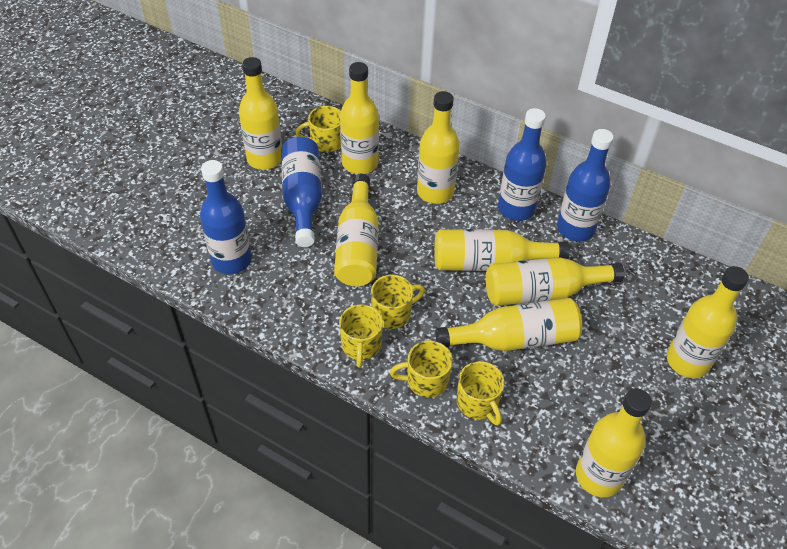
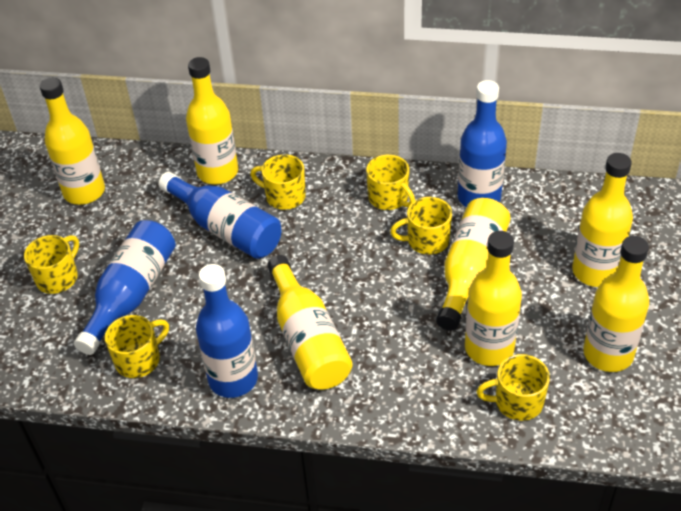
yellow bottle: 9 -> 7
yellow mug: 5 -> 6

